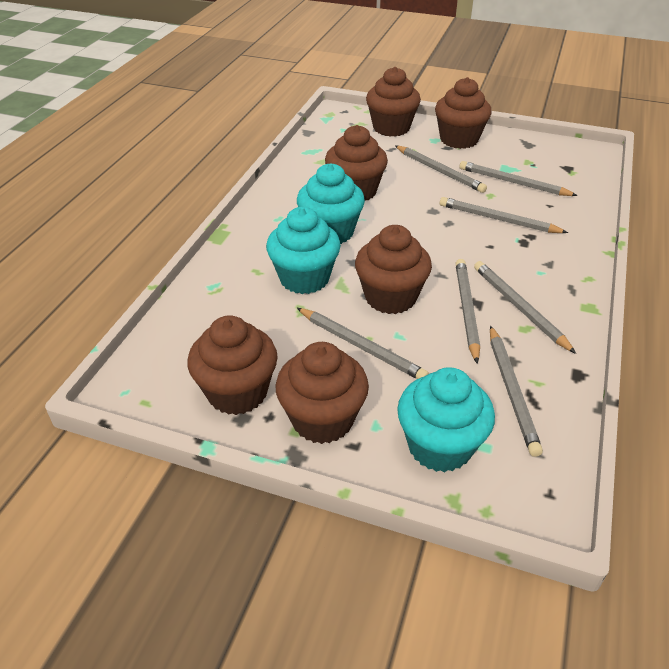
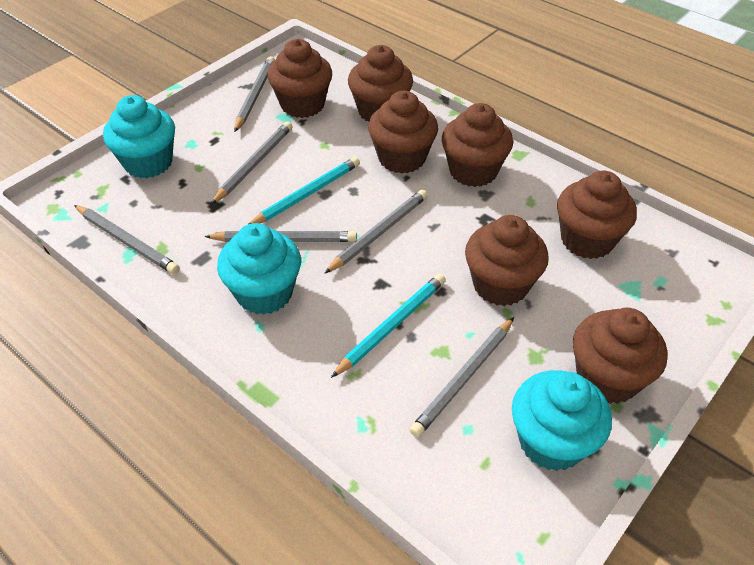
brown cupcake: 6 -> 7
grey pencil: 7 -> 6
turquoise pencil: 0 -> 2

